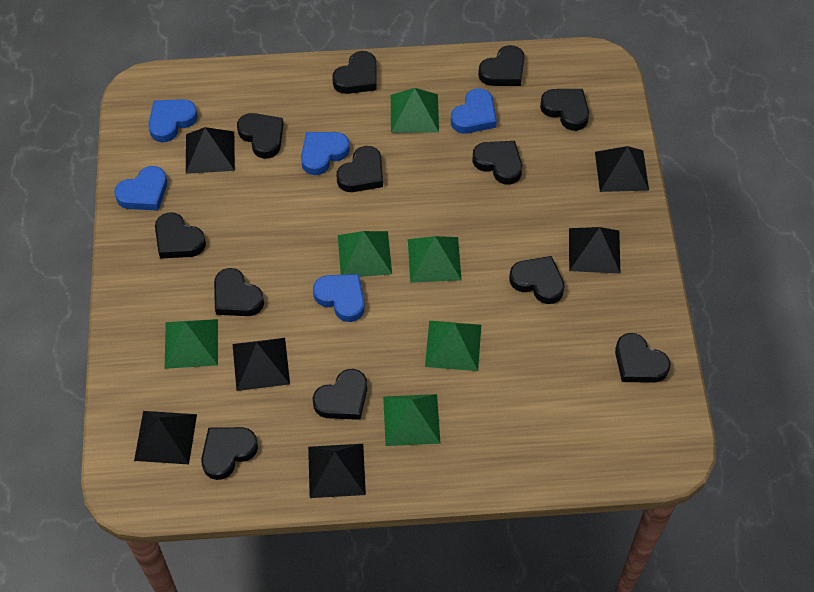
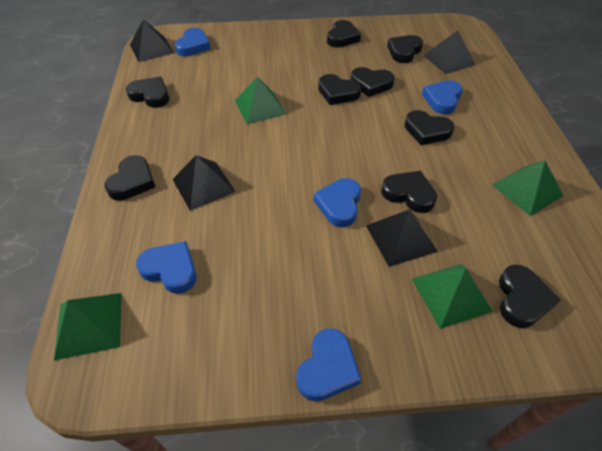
black heart: 12 -> 9
black pyramid: 6 -> 4
green pyramid: 6 -> 4

